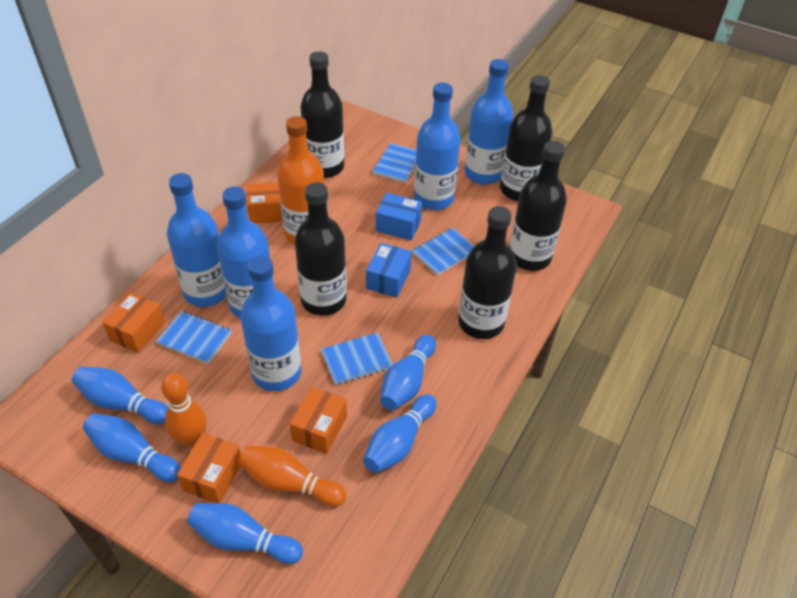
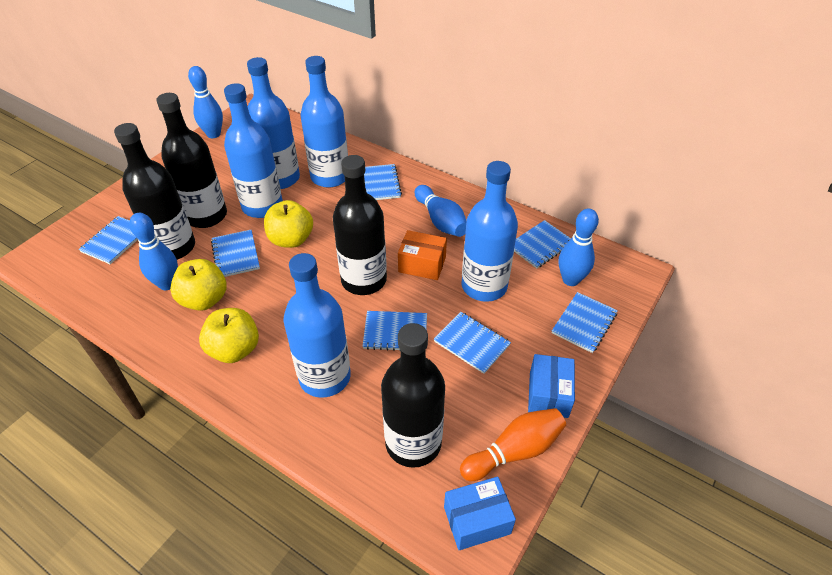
black bottle: 5 -> 4
blue bowling pin: 5 -> 4
blue notebook: 4 -> 7
orange bottle: 1 -> 0
orange bowling pin: 2 -> 1
orange box: 4 -> 1
yellow apple: 0 -> 3

